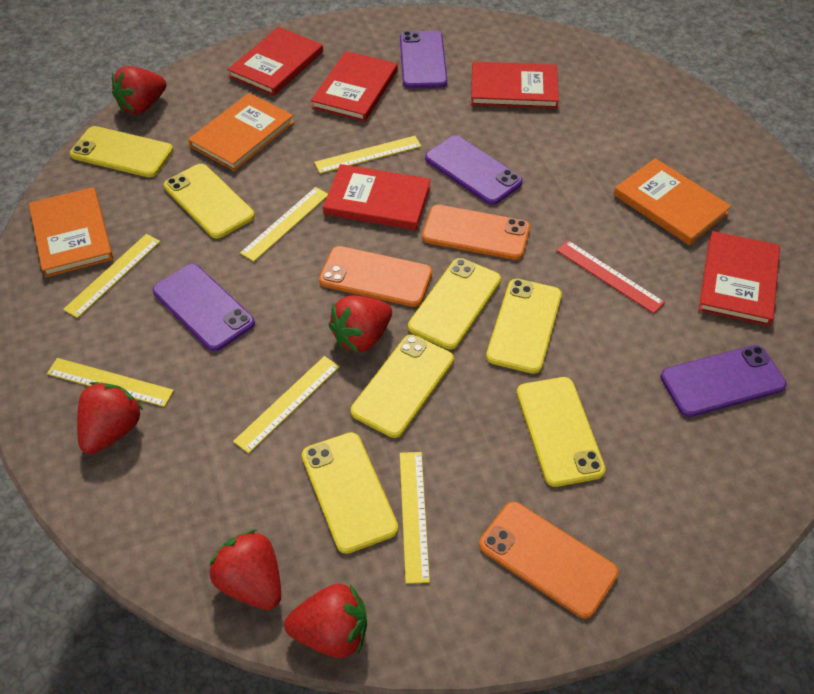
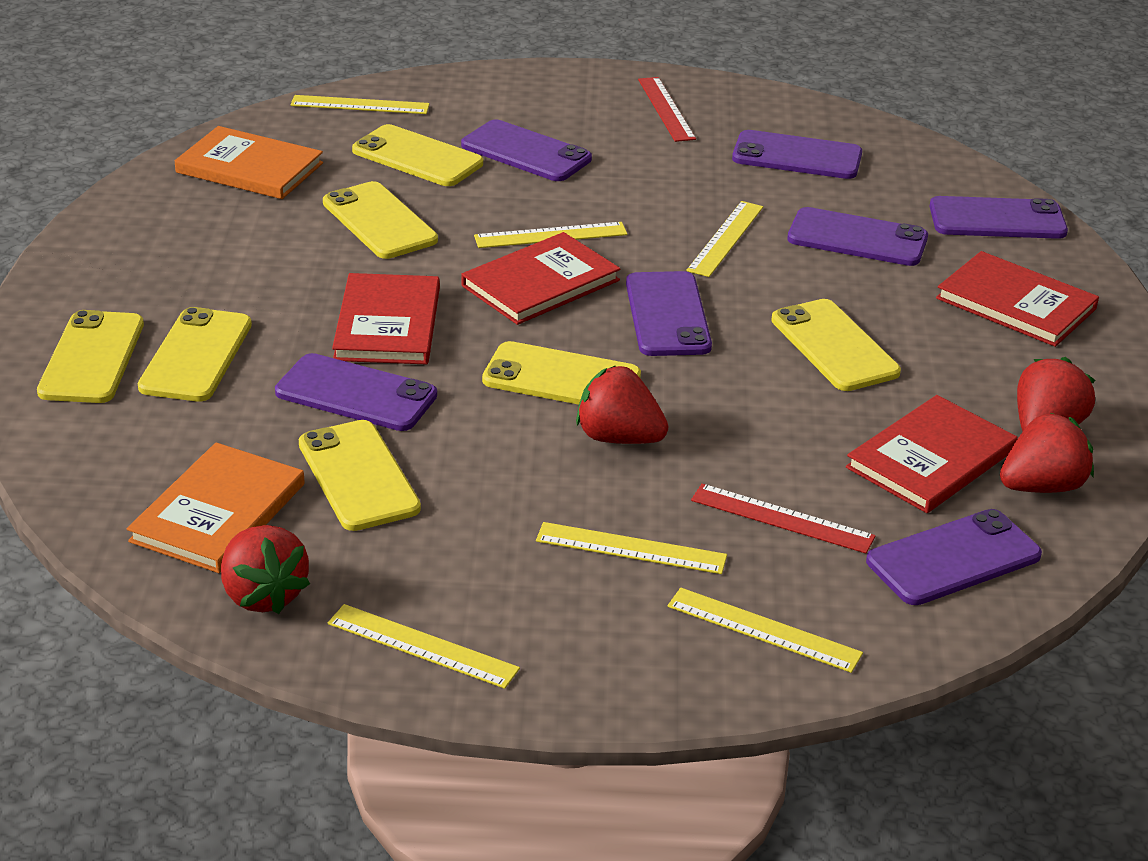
orange book: 3 -> 2
orange phone: 3 -> 0
purple phone: 4 -> 7
red book: 5 -> 4
red ruler: 1 -> 2
red strawberry: 5 -> 4

